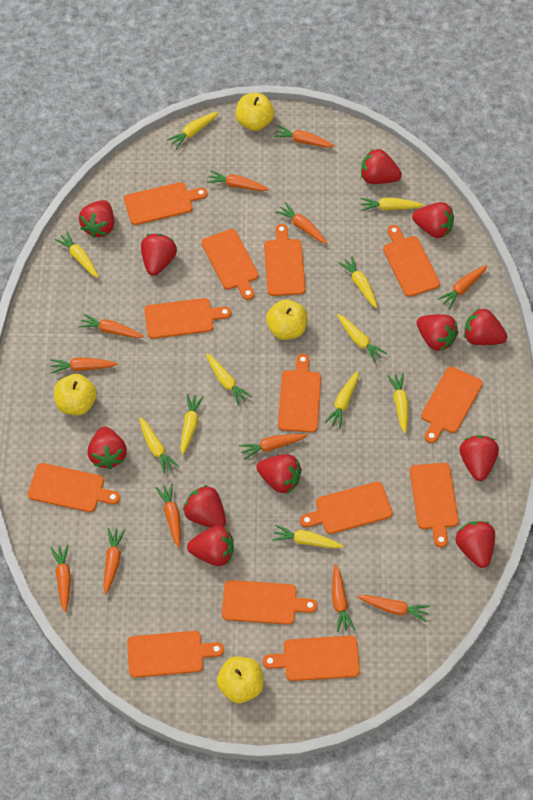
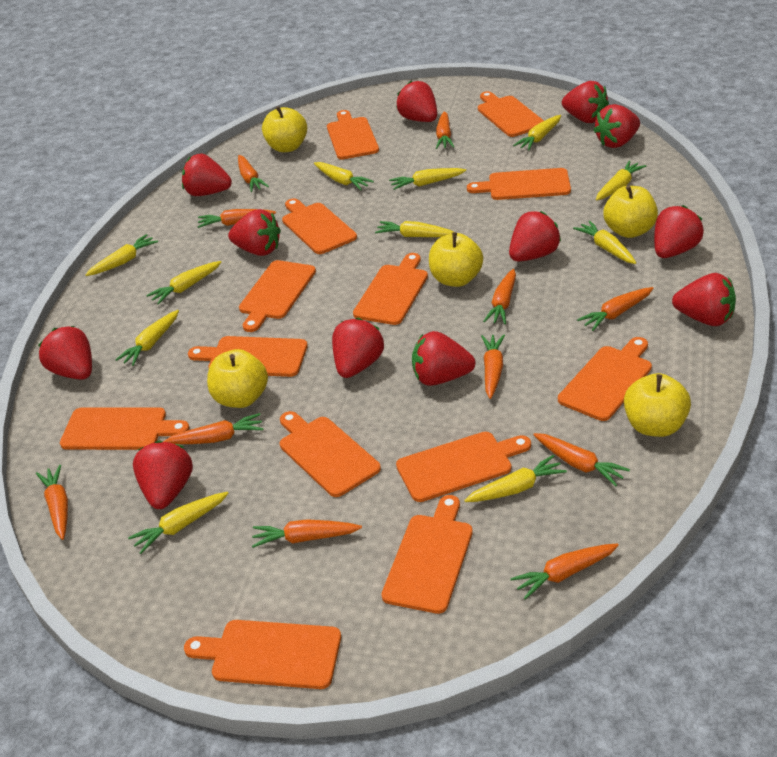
orange carrot: 12 -> 11
yellow apple: 4 -> 5

